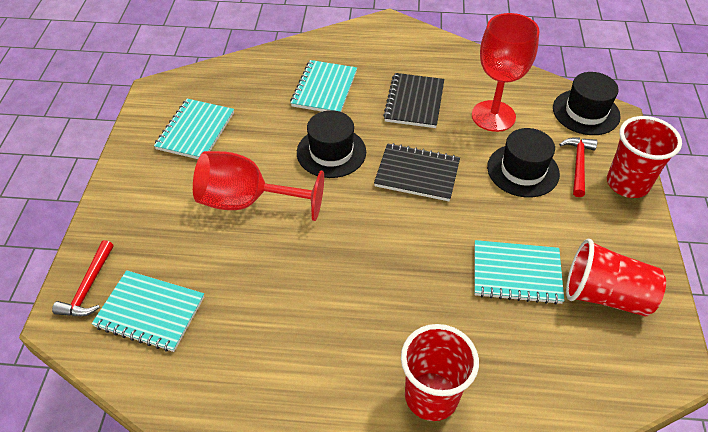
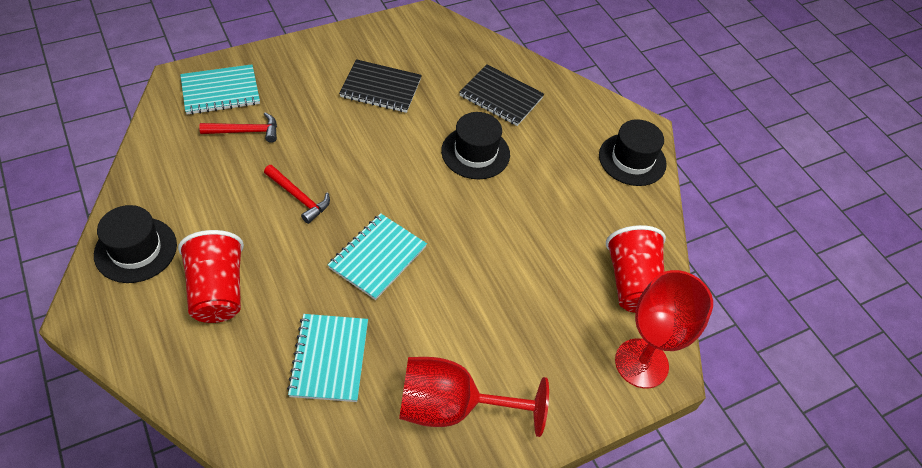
red cup: 3 -> 2
turquoise notebook: 4 -> 3

